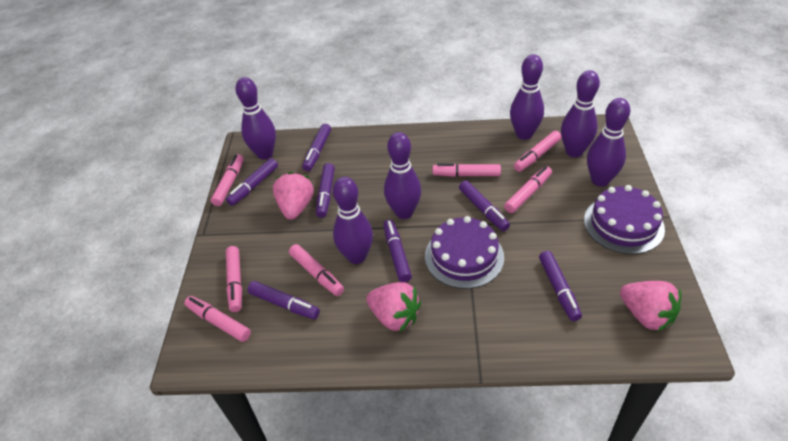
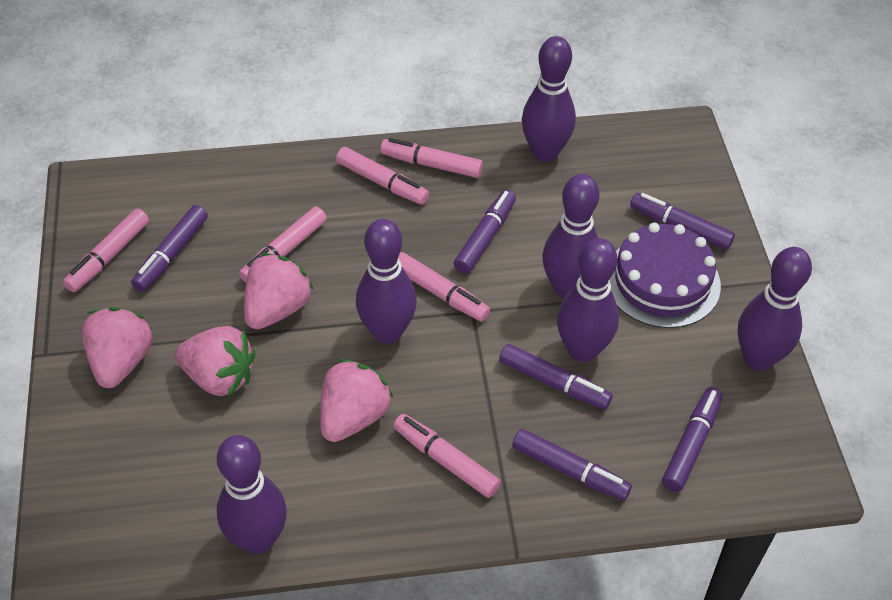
pink marker: 7 -> 6
pink strawberry: 3 -> 4
purple cake: 2 -> 1
purple marker: 7 -> 6

